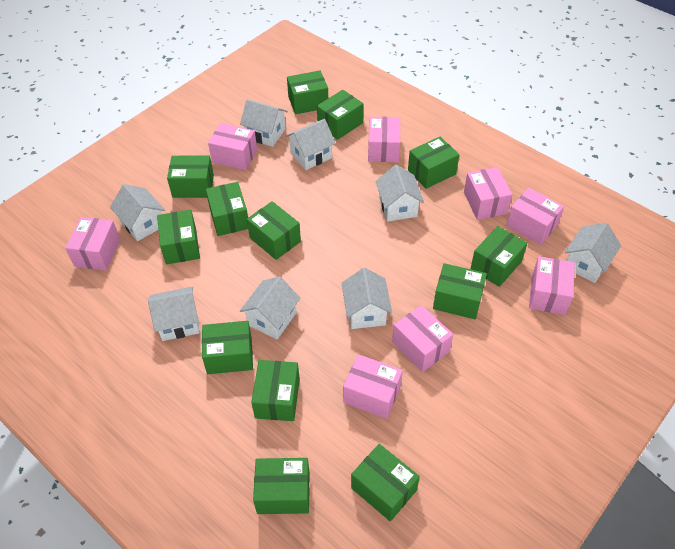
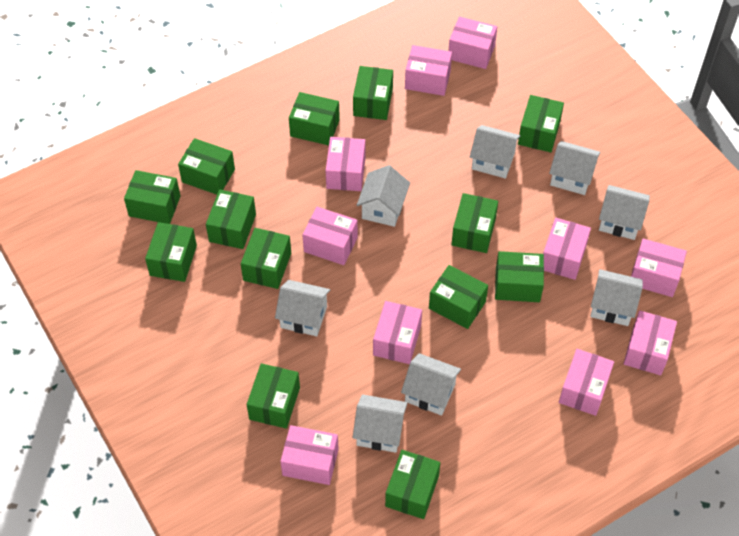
pink box: 8 -> 10

